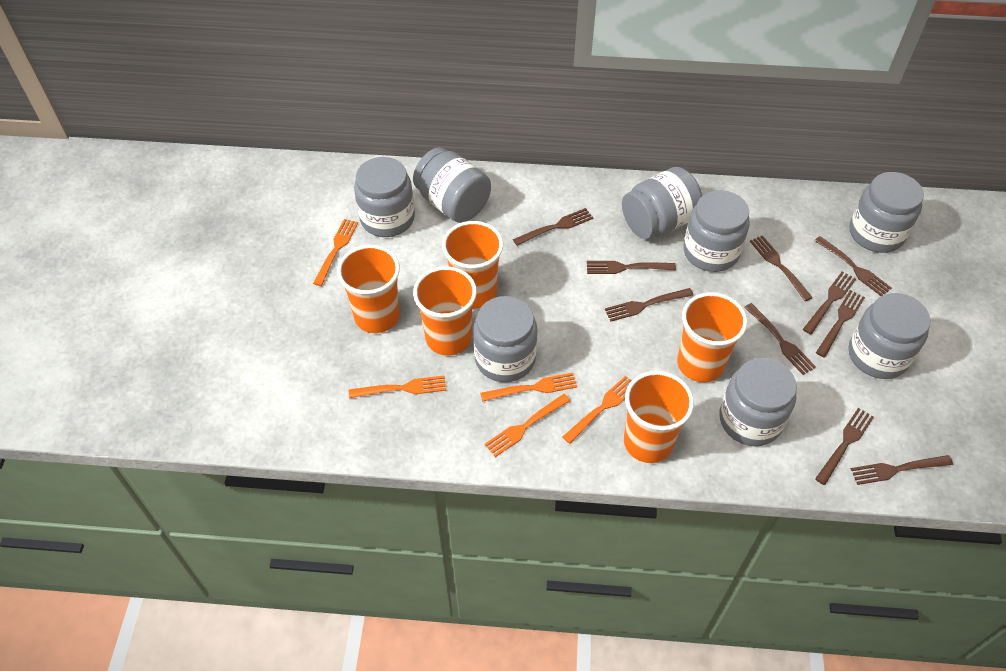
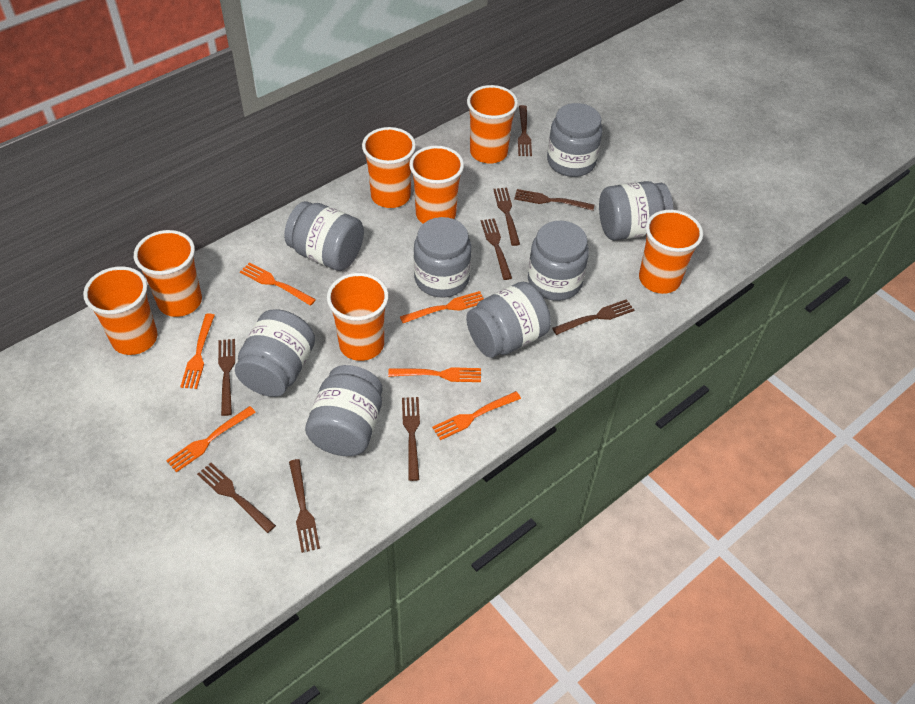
brown fork: 10 -> 9
orange cup: 5 -> 7
orange fork: 5 -> 6

